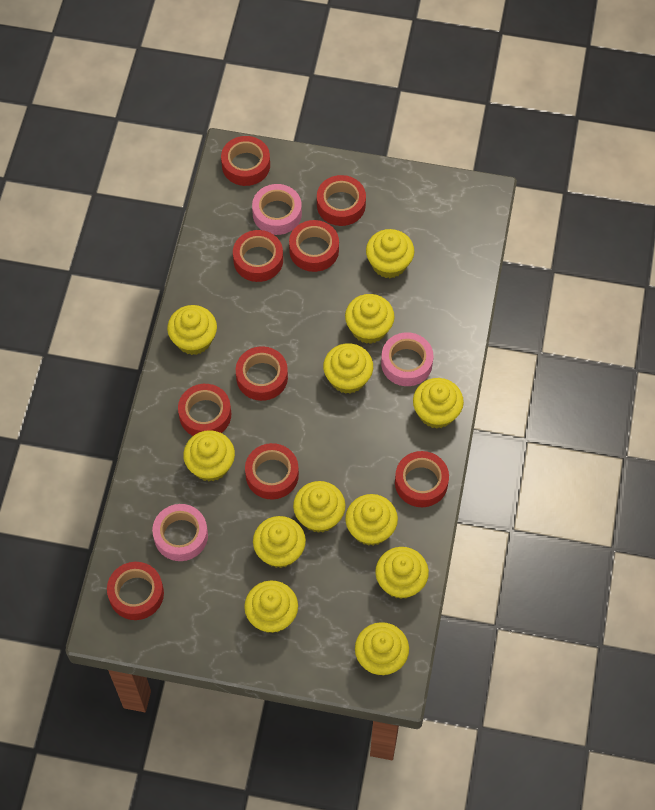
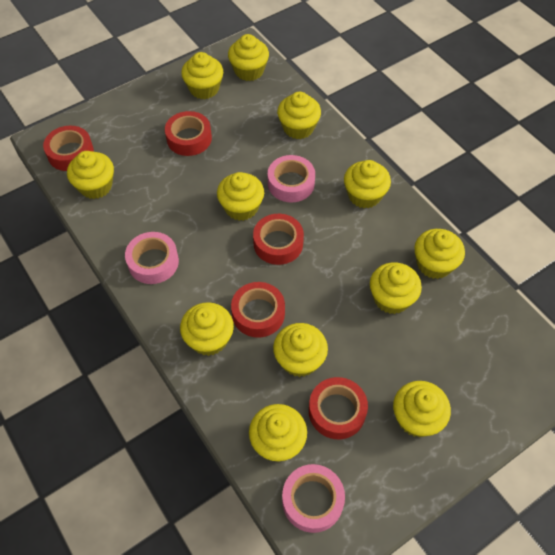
red tape: 9 -> 5

